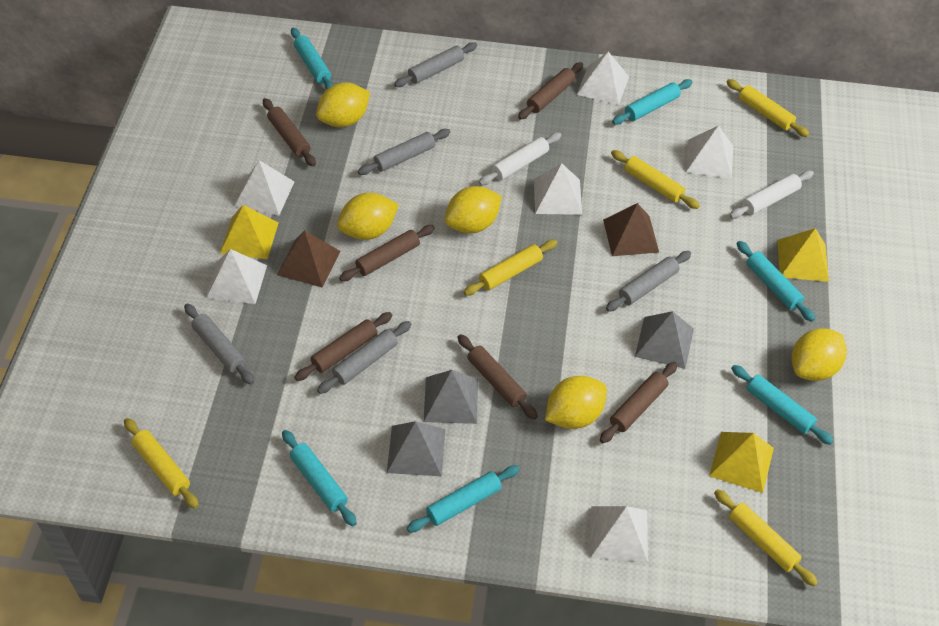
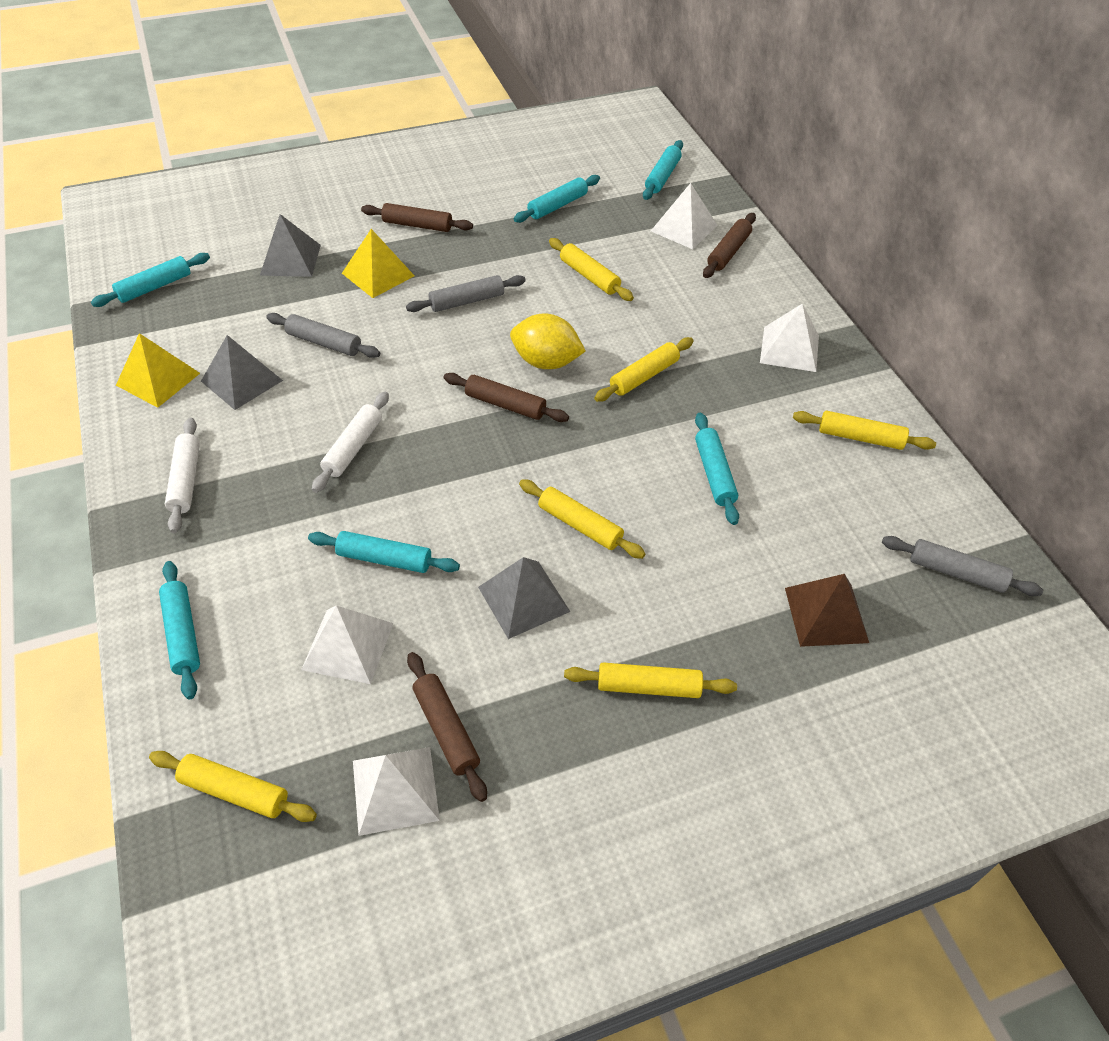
brown pyramid: 2 -> 1
brown rolling pin: 6 -> 4
grey rolling pin: 5 -> 3
white pyramid: 6 -> 4
yellow lemon: 5 -> 1
yellow pyramid: 3 -> 2
yellow rolling pin: 5 -> 6

